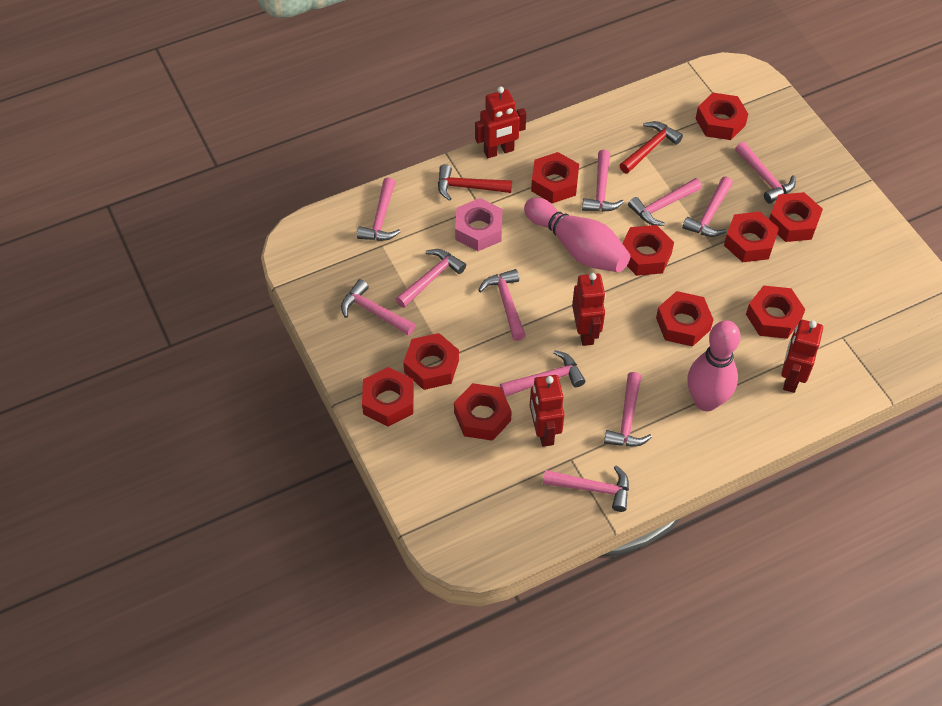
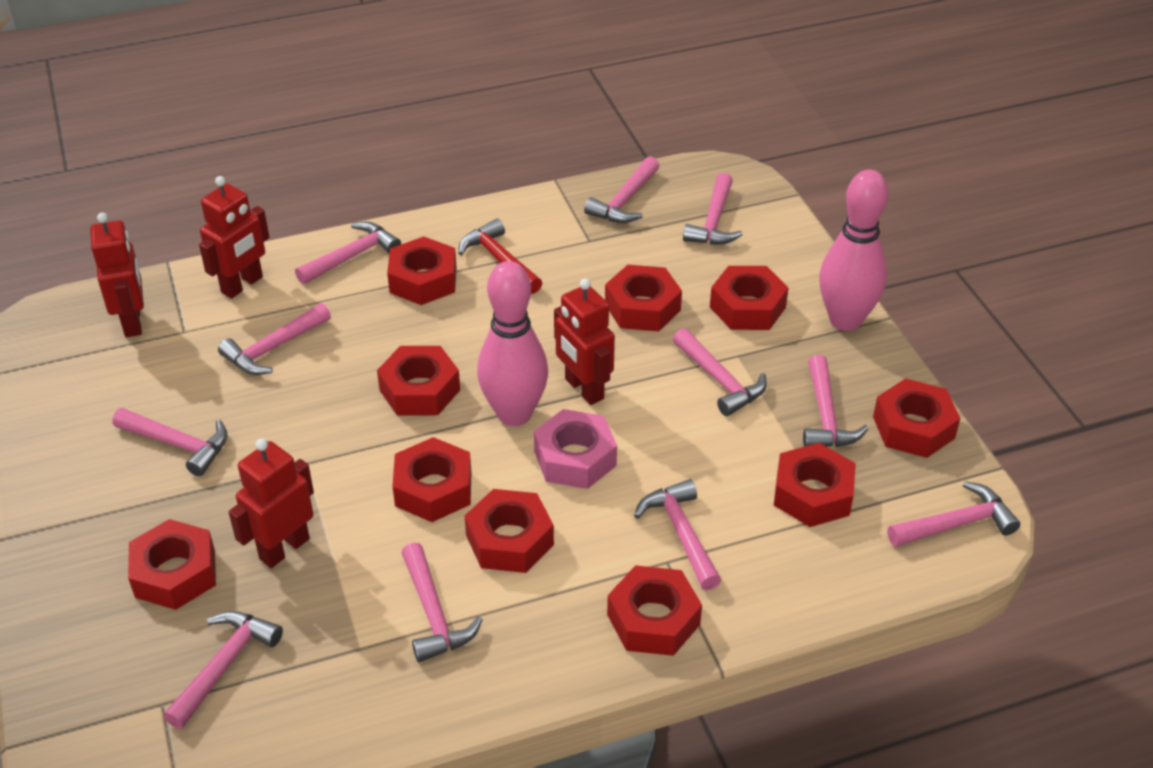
red hammer: 2 -> 1

